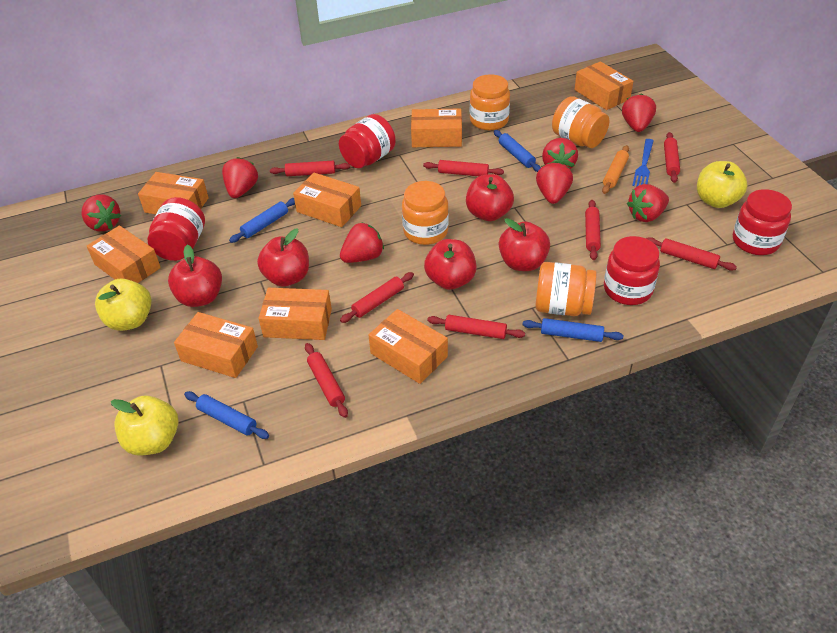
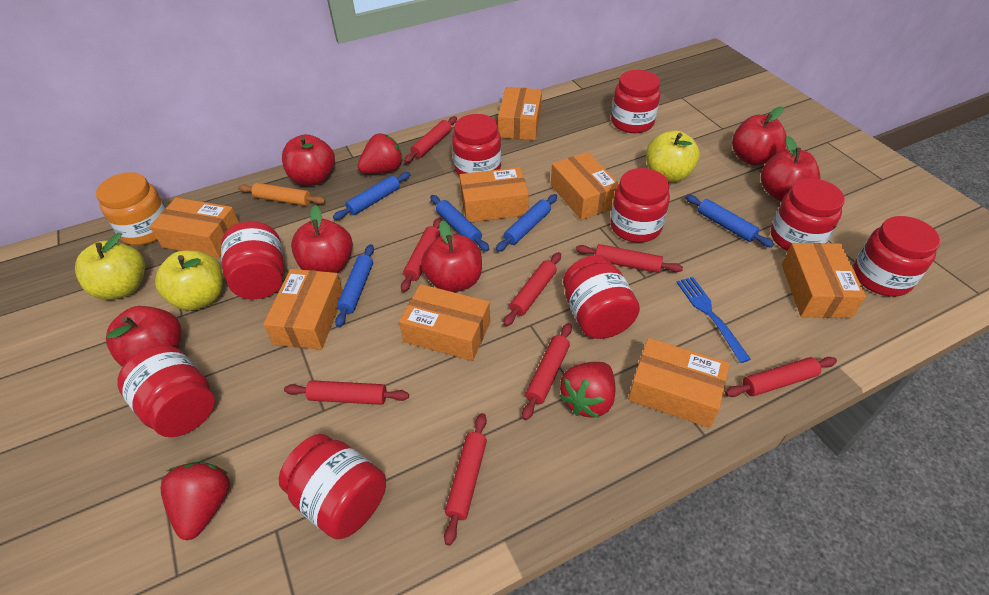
blue rolling pin: 4 -> 5
orange jar: 4 -> 1
red apple: 5 -> 6
red jar: 4 -> 9
red strawberry: 7 -> 3

